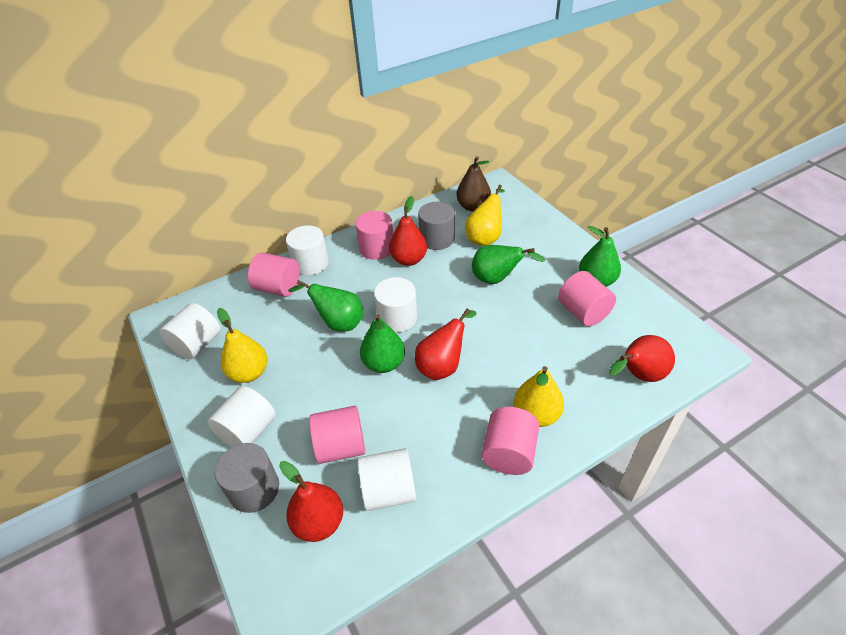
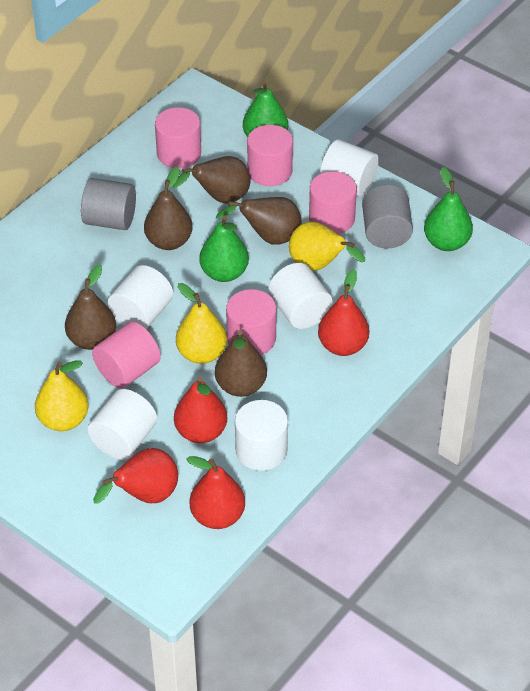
brown pear: 1 -> 5
green pear: 4 -> 3

